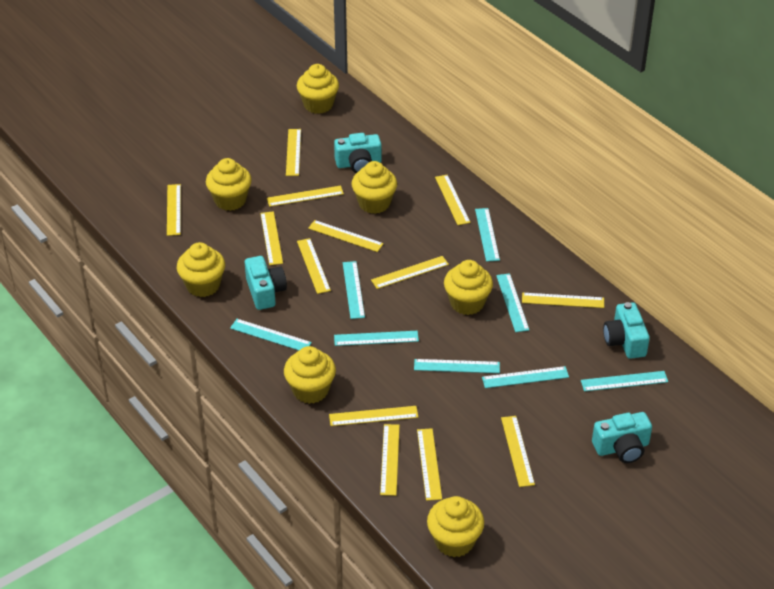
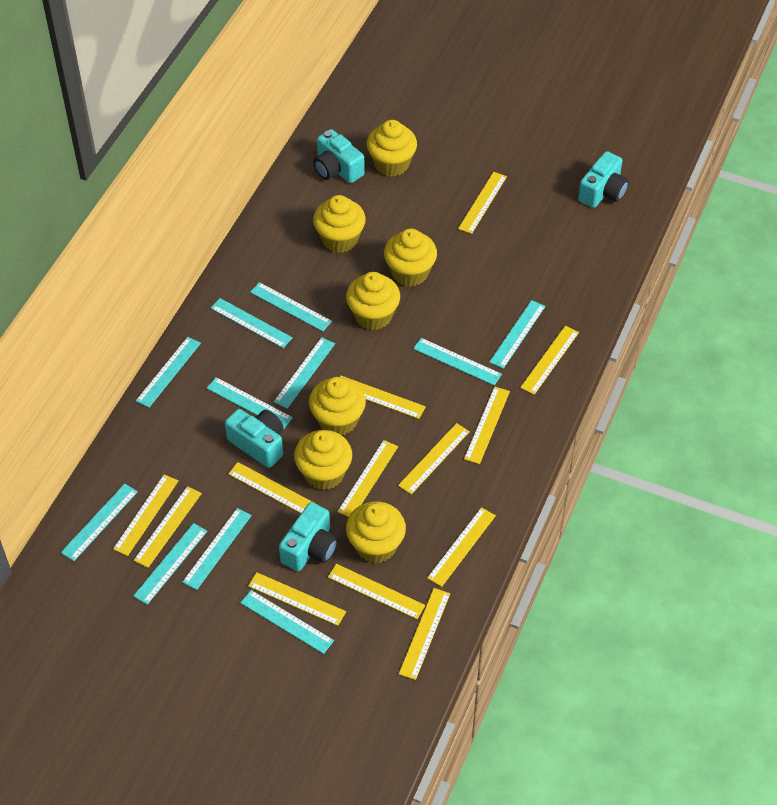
turquoise ruler: 8 -> 11

